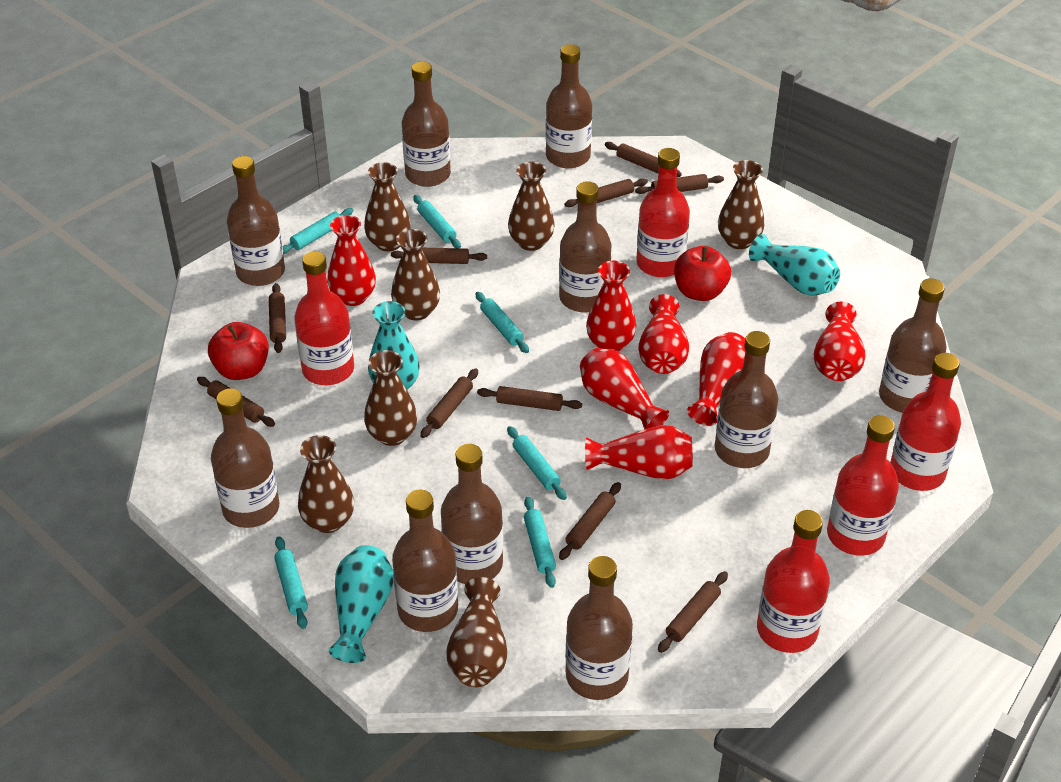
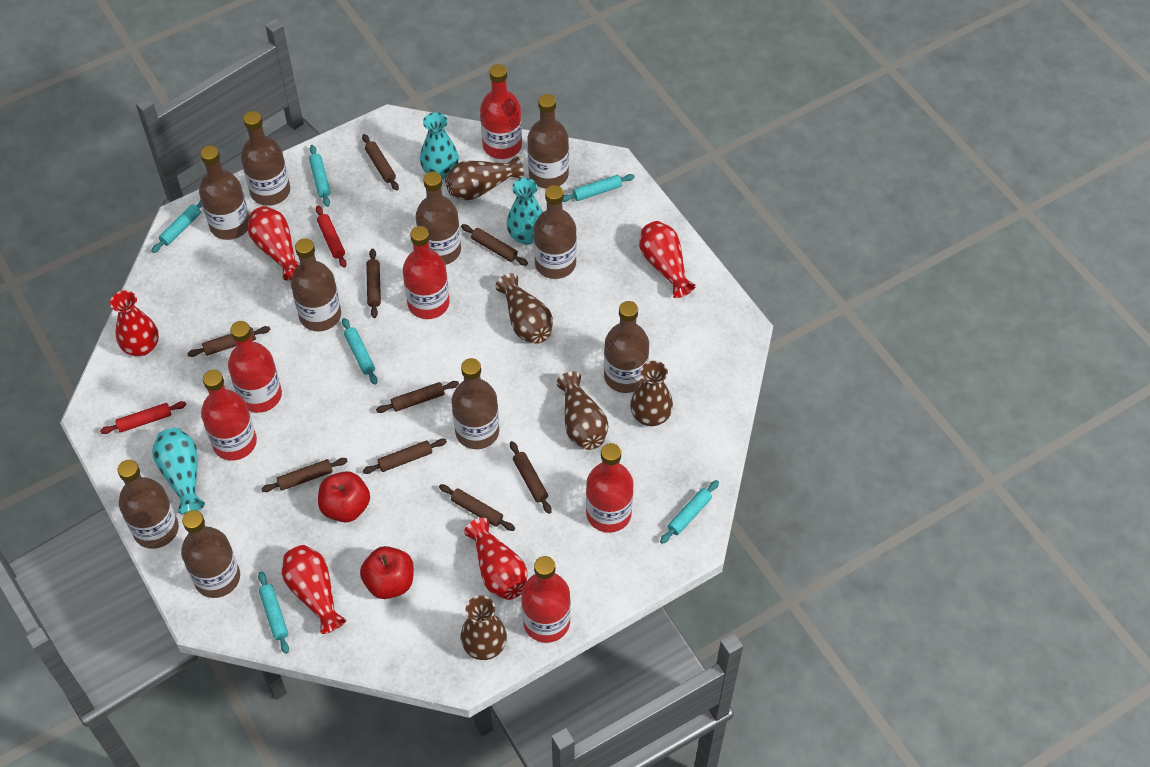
brown rolling pin: 10 -> 9
brown vase: 7 -> 5
red bottle: 5 -> 6
red rolling pin: 0 -> 2
red vase: 7 -> 5

